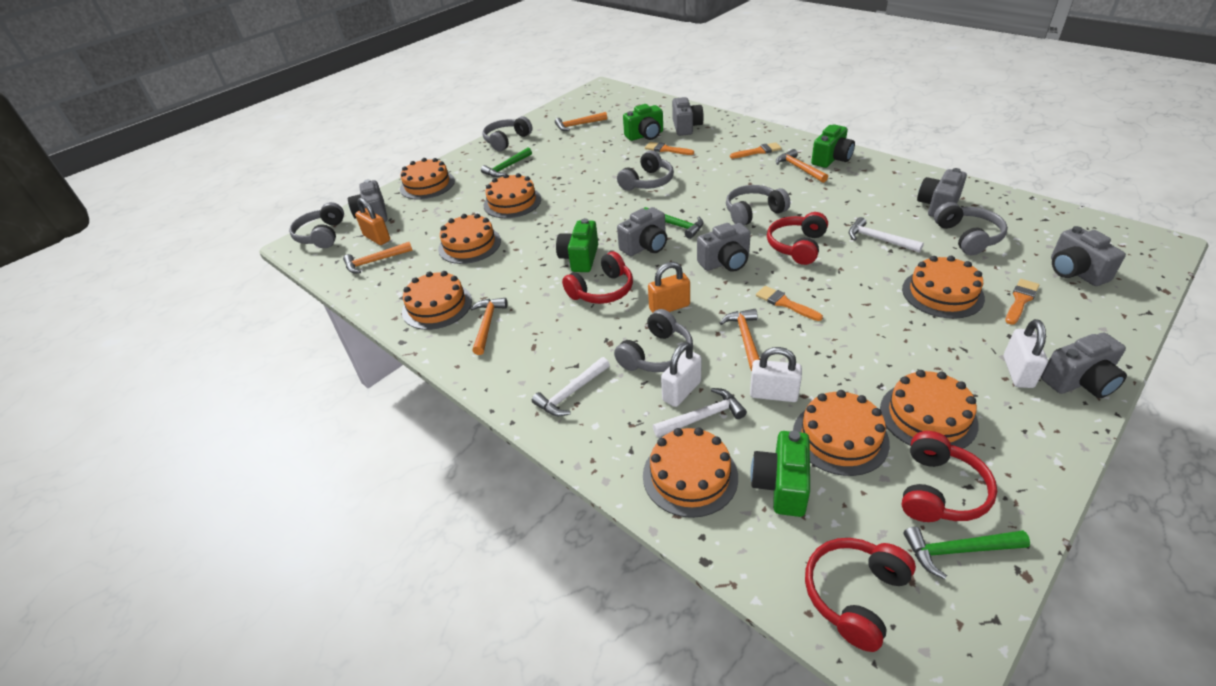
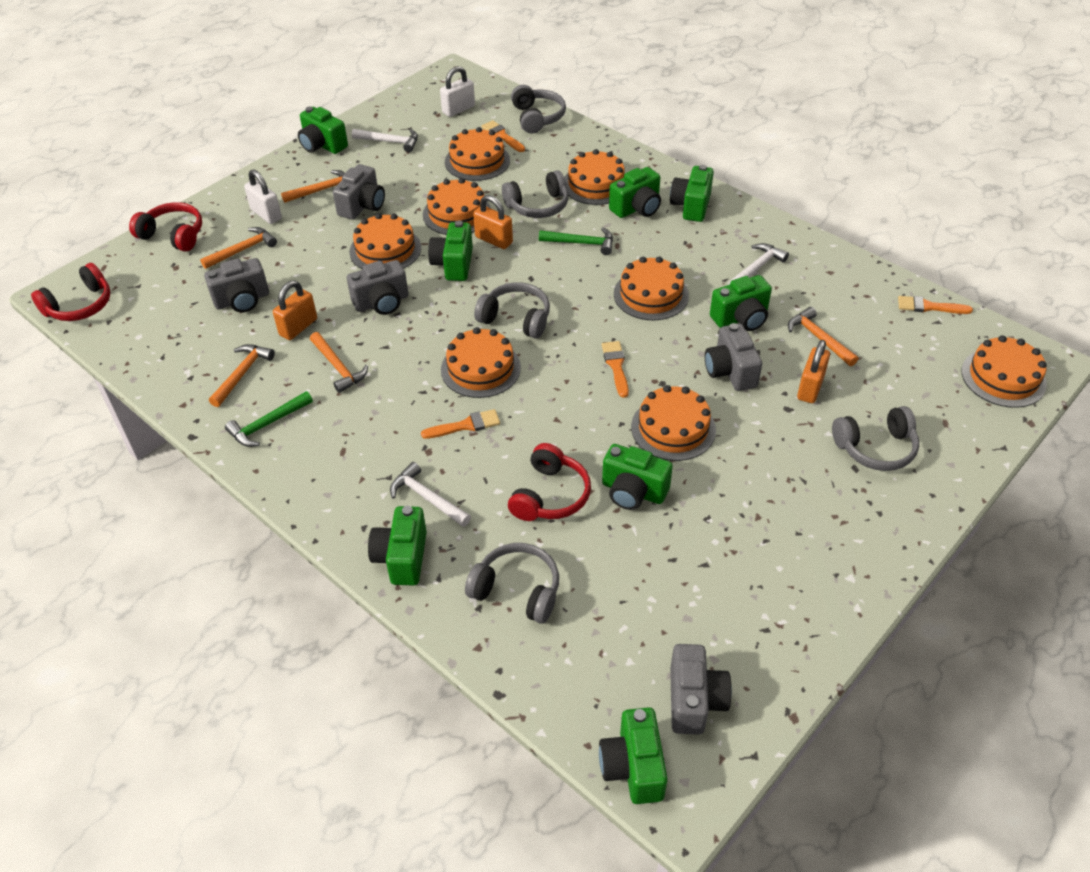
green camera: 4 -> 8
green hammer: 3 -> 2
grey camera: 7 -> 5
grey headphones: 6 -> 5
orange padlock: 2 -> 3
red headphones: 4 -> 3
white padlock: 3 -> 2

